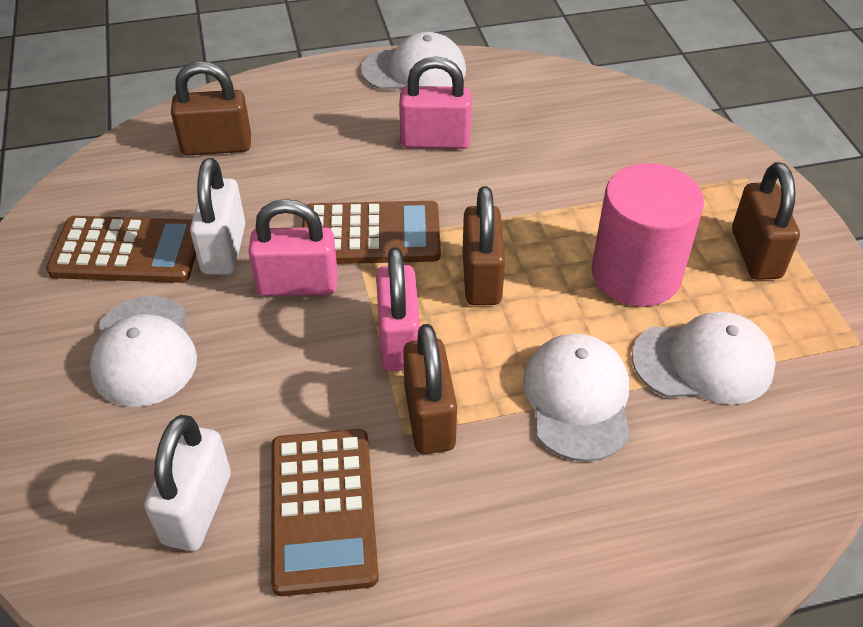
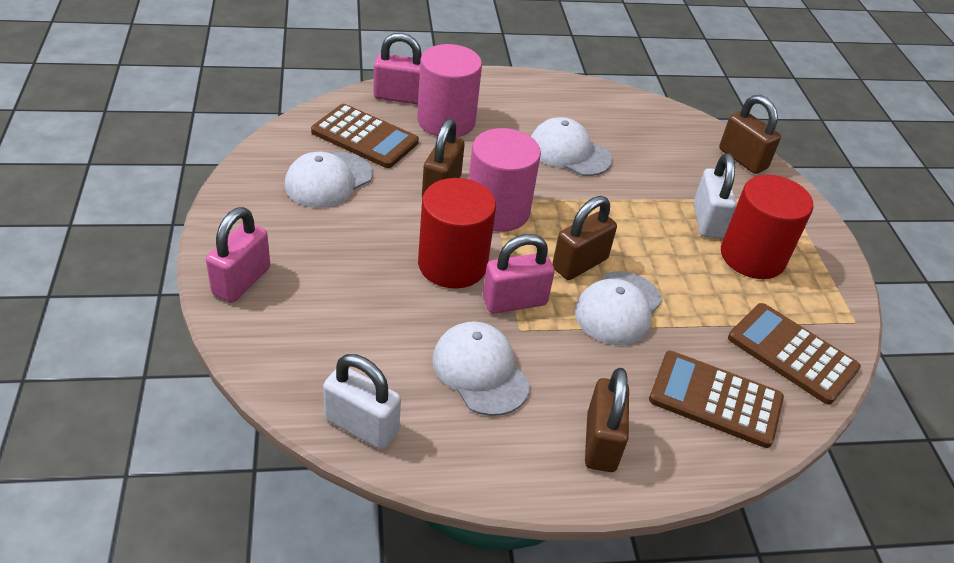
pink cylinder: 1 -> 2
red cylinder: 0 -> 2

